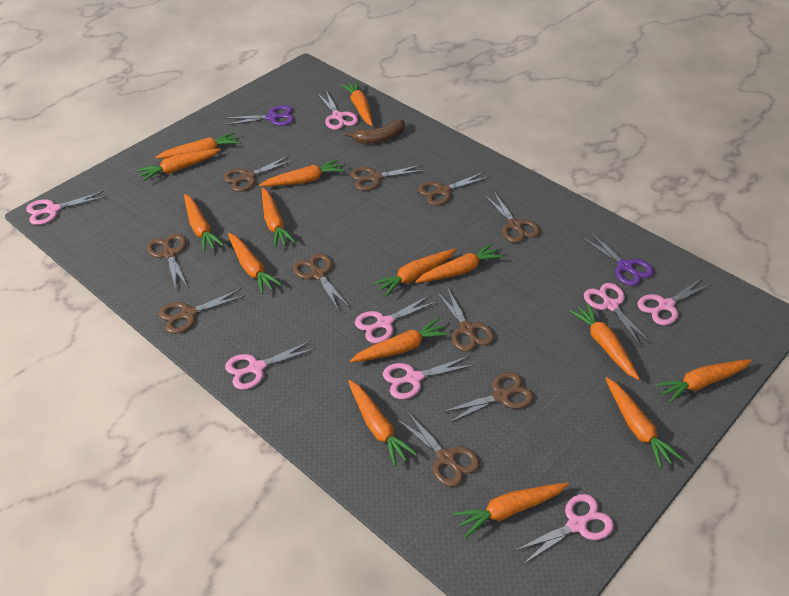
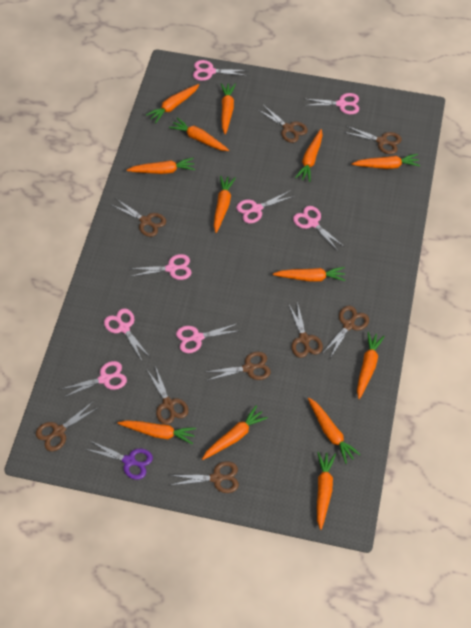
brown banana: 1 -> 0
brown scissors: 10 -> 9
orange carrot: 15 -> 13
purple scissors: 2 -> 1

